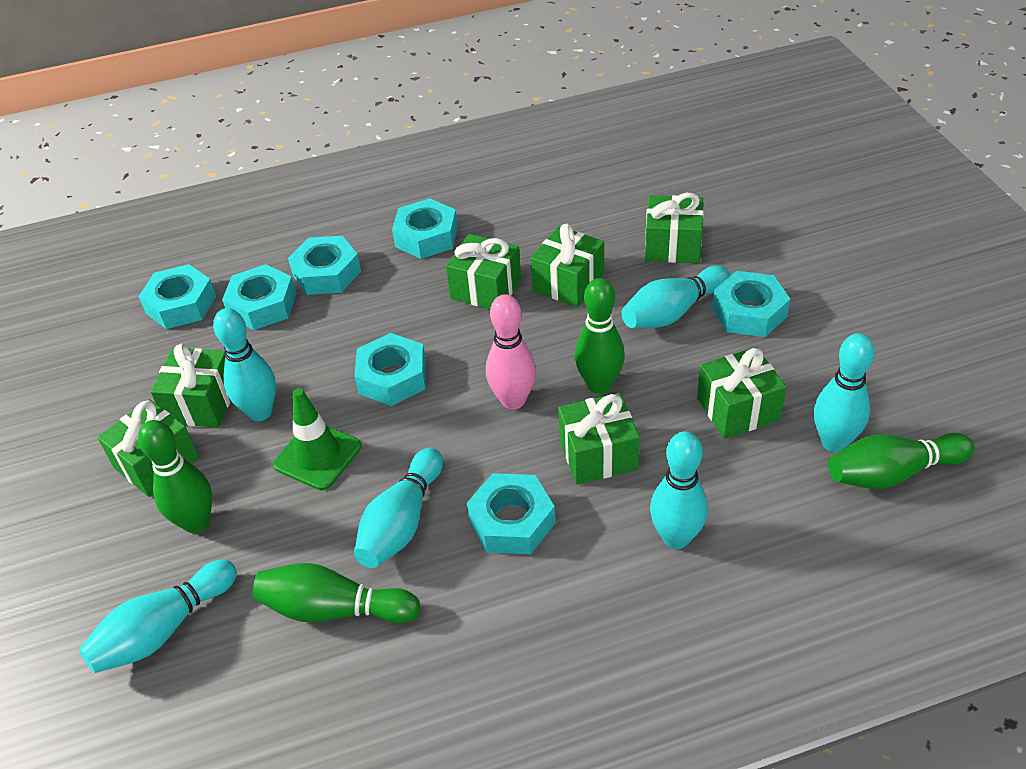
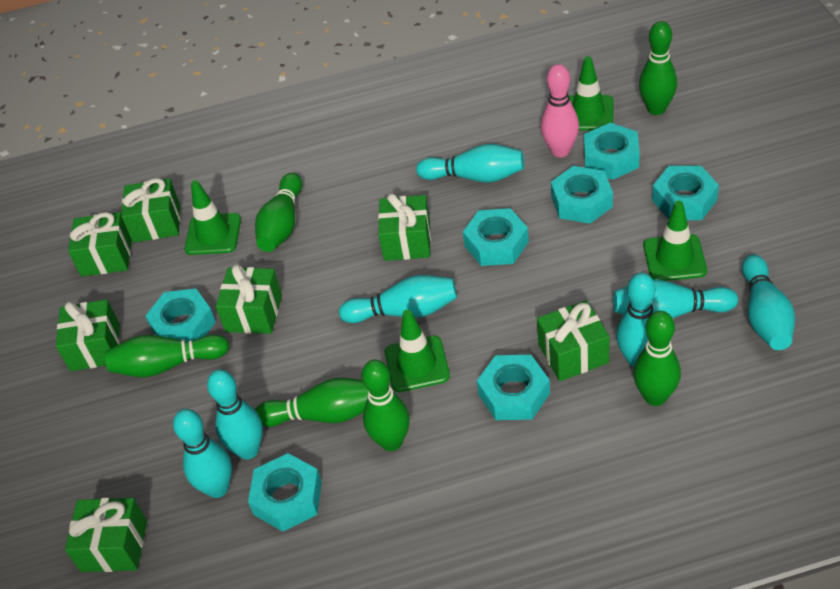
green bowling pin: 4 -> 6
green traffic cone: 1 -> 4
turquoise bowling pin: 6 -> 7

